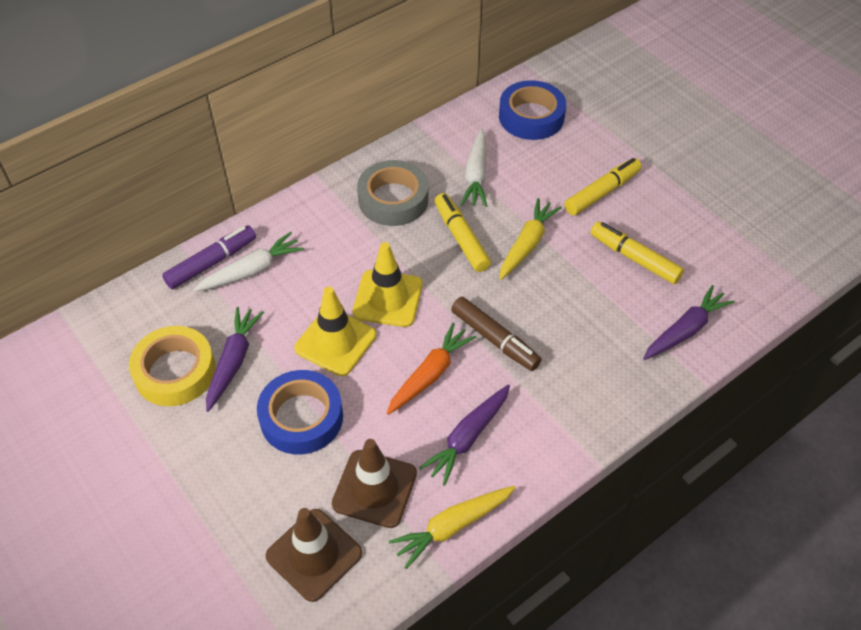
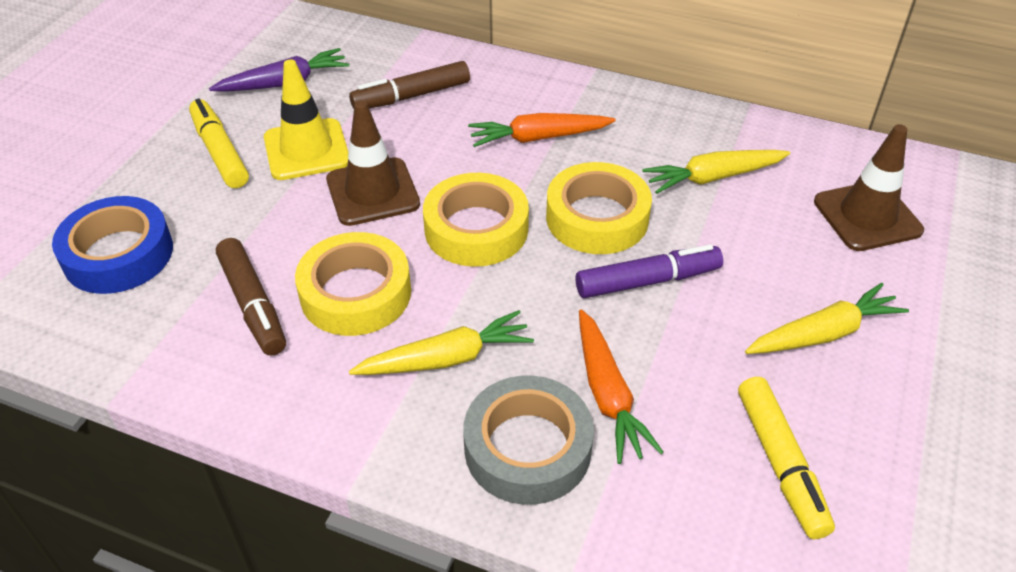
blue tape: 2 -> 1
brown marker: 1 -> 2
orange carrot: 1 -> 2
purple carrot: 3 -> 1
white carrot: 2 -> 0
yellow carrot: 2 -> 3
yellow marker: 3 -> 2
yellow tape: 1 -> 3
yellow traffic cone: 2 -> 1

